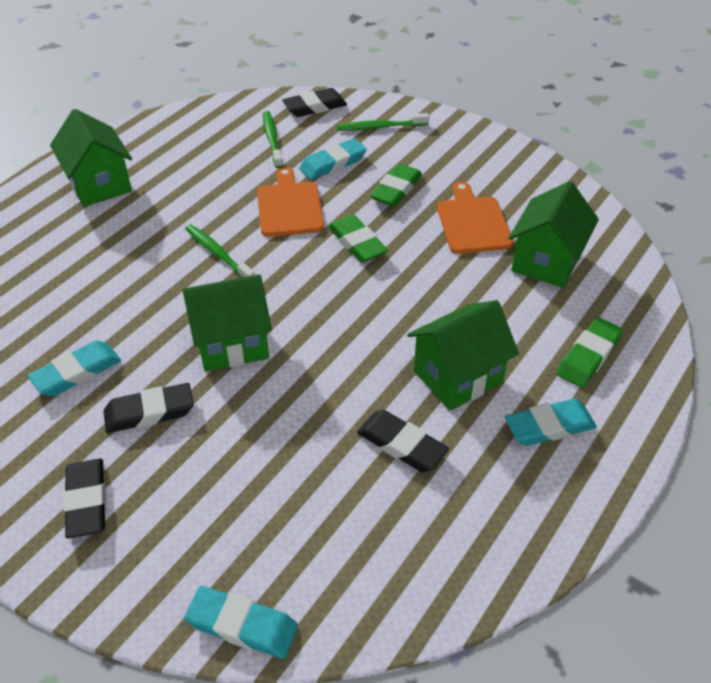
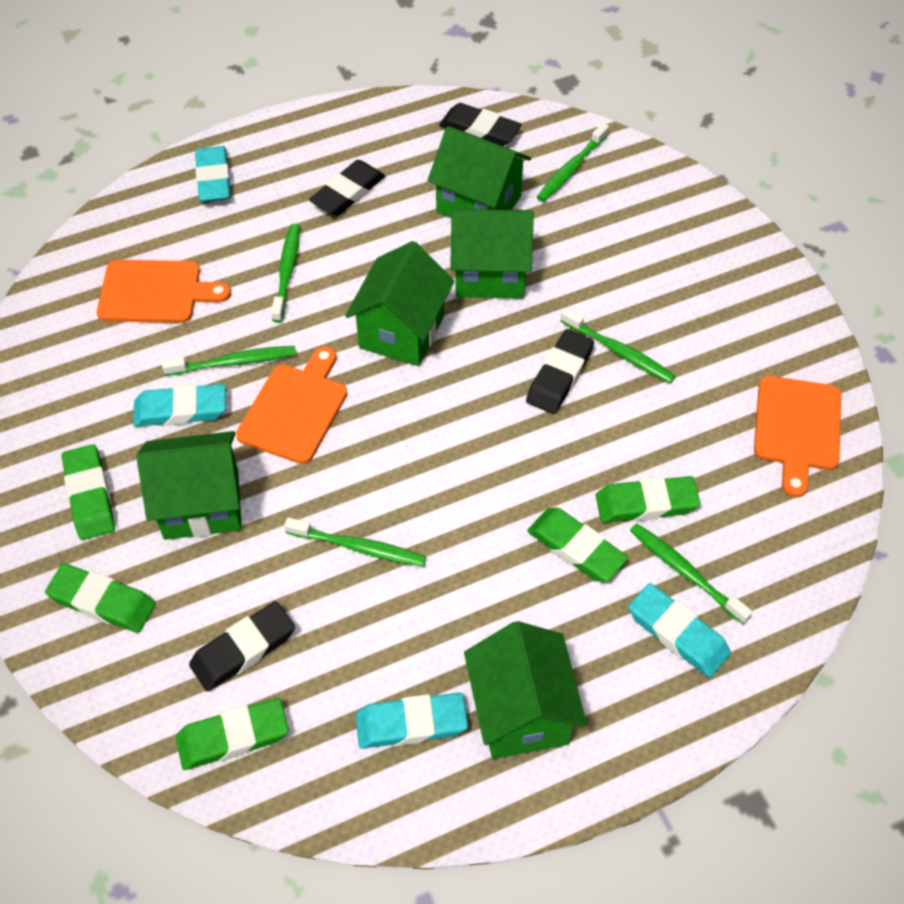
green eraser: 3 -> 5
green house: 4 -> 5
green toothbrush: 3 -> 6
orange cutting board: 2 -> 3

